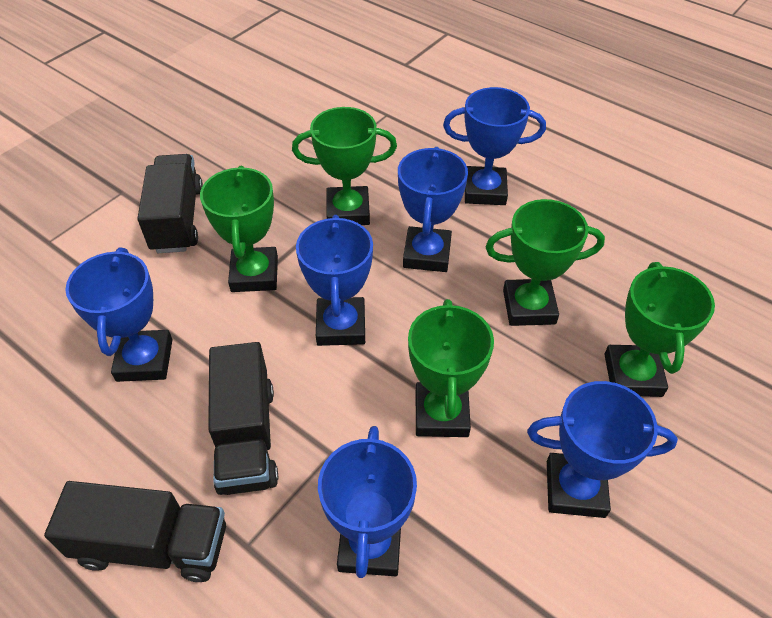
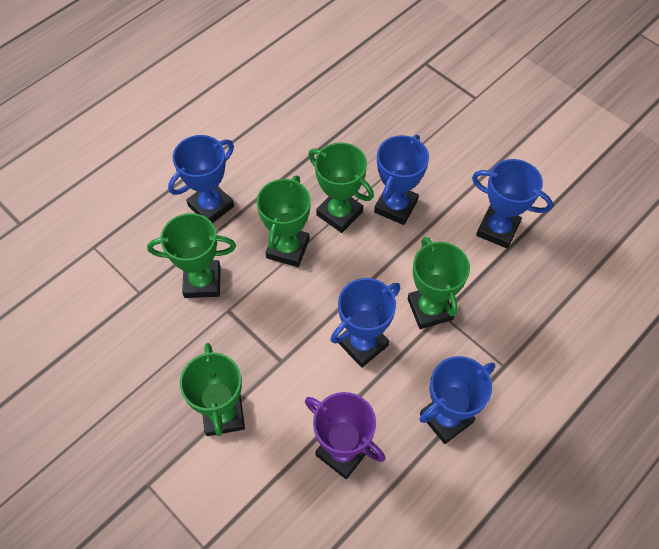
black truck: 3 -> 0
blue trophy: 6 -> 5
purple trophy: 0 -> 1

